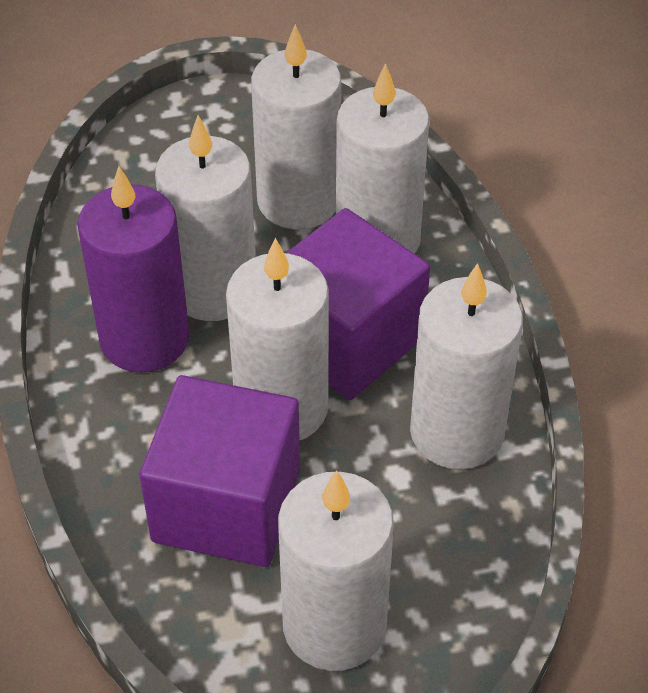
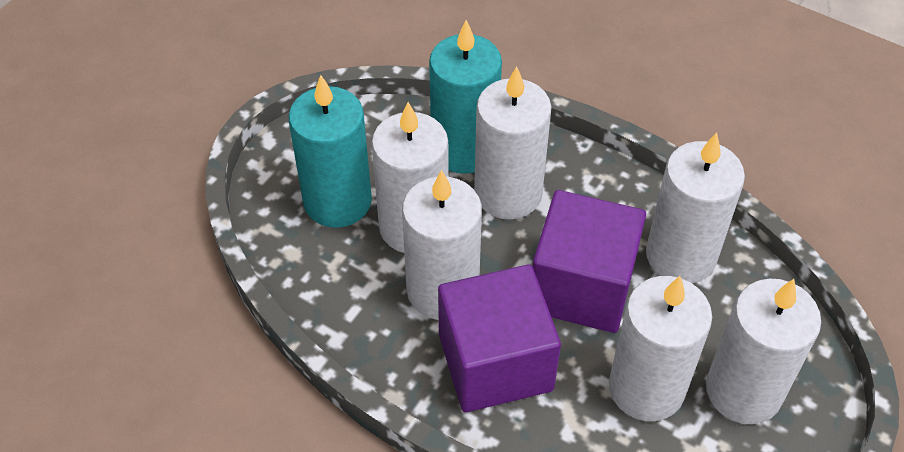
purple candle: 1 -> 0
turquoise candle: 0 -> 2

